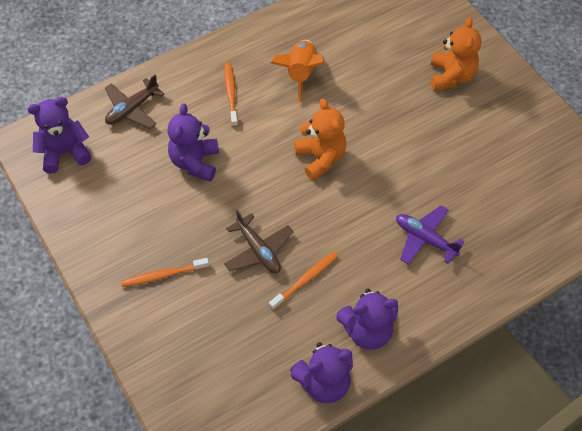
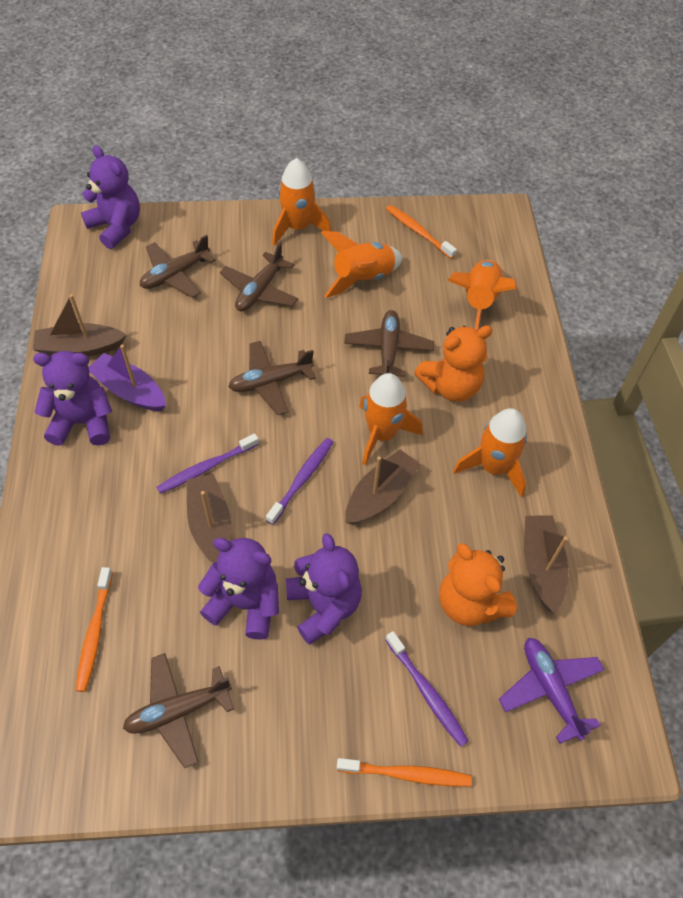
brown boat: 0 -> 4
brown plane: 2 -> 5
orange rocket: 1 -> 5
purple boat: 0 -> 1
purple toothbrush: 0 -> 3

